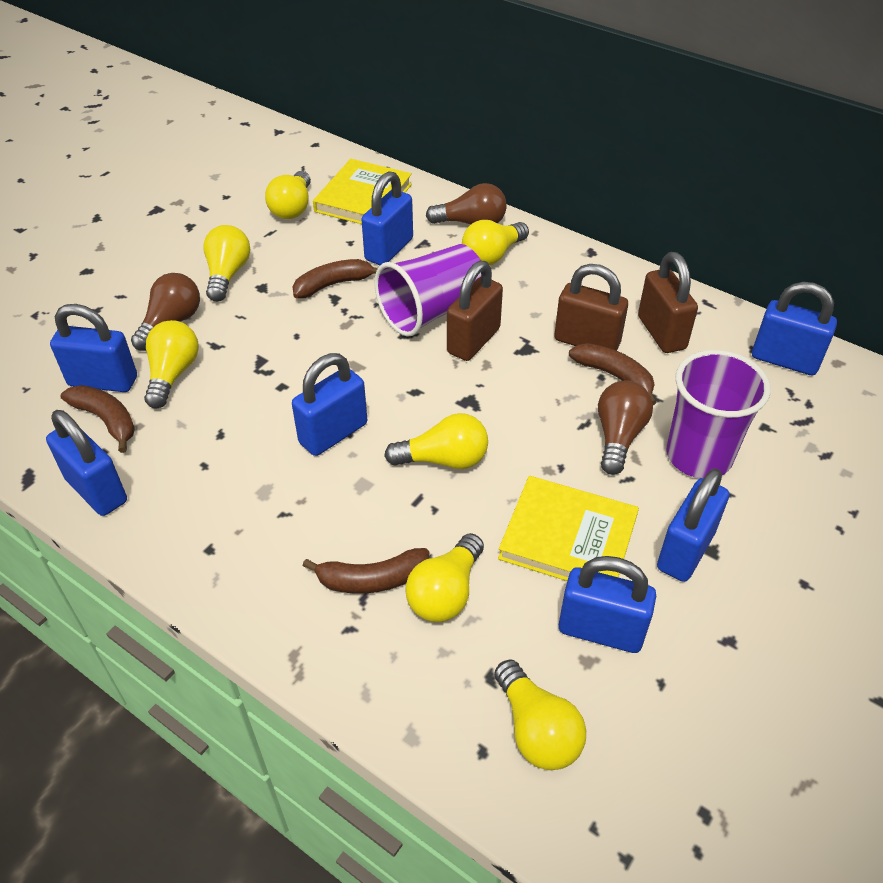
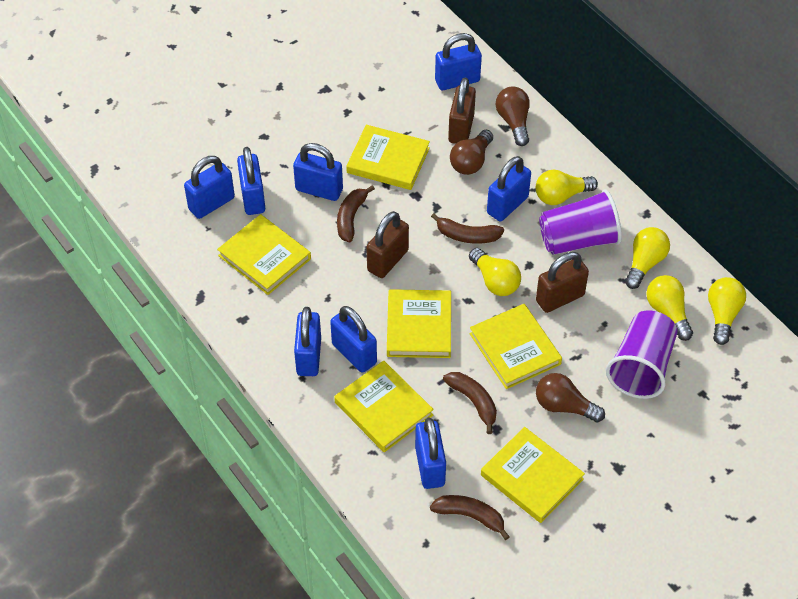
blue padlock: 7 -> 8
yellow book: 2 -> 6
yellow light bulb: 7 -> 5

